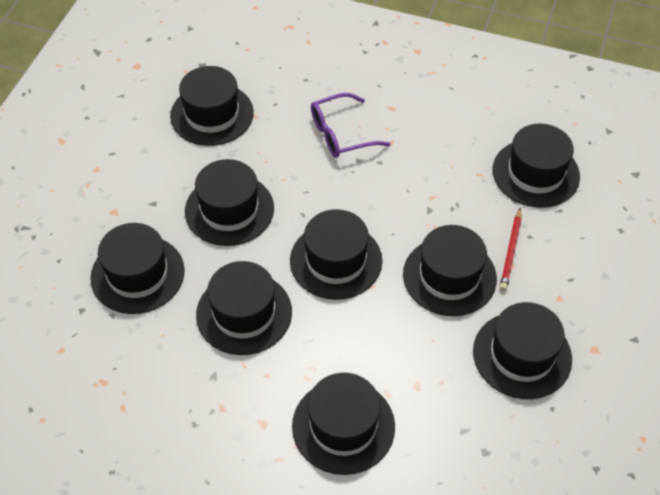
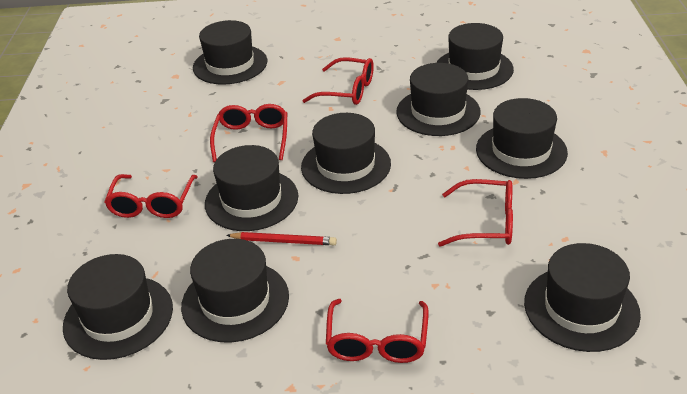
purple glasses: 1 -> 0
red glasses: 0 -> 5

